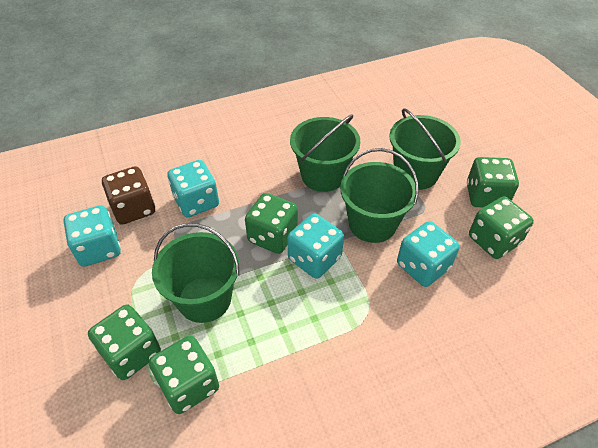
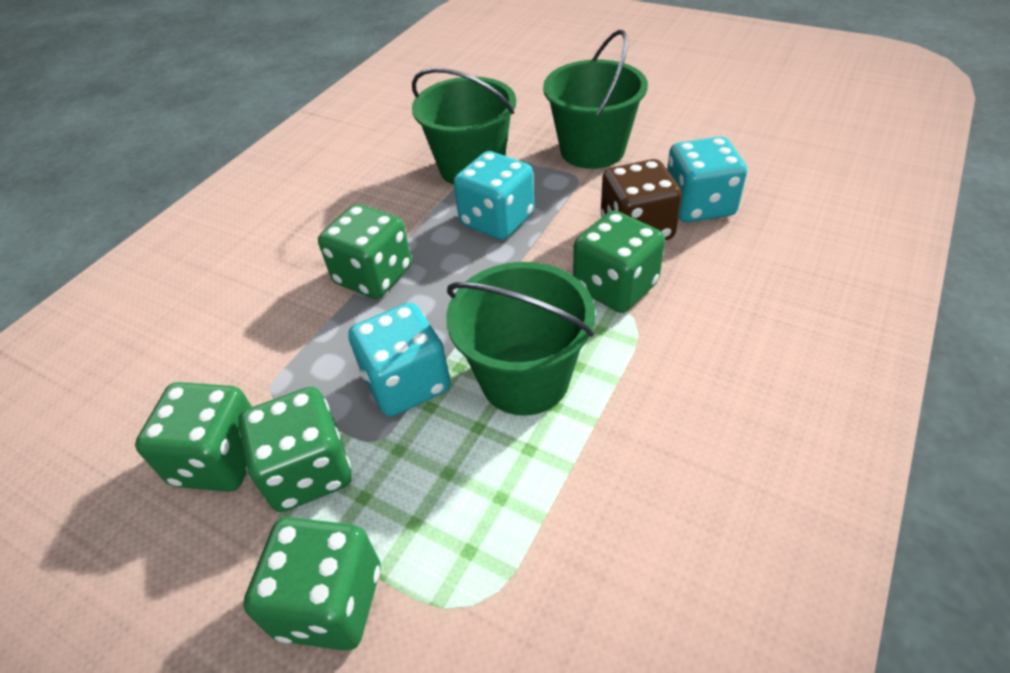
green bucket: 4 -> 3
turquoise dice: 4 -> 3

